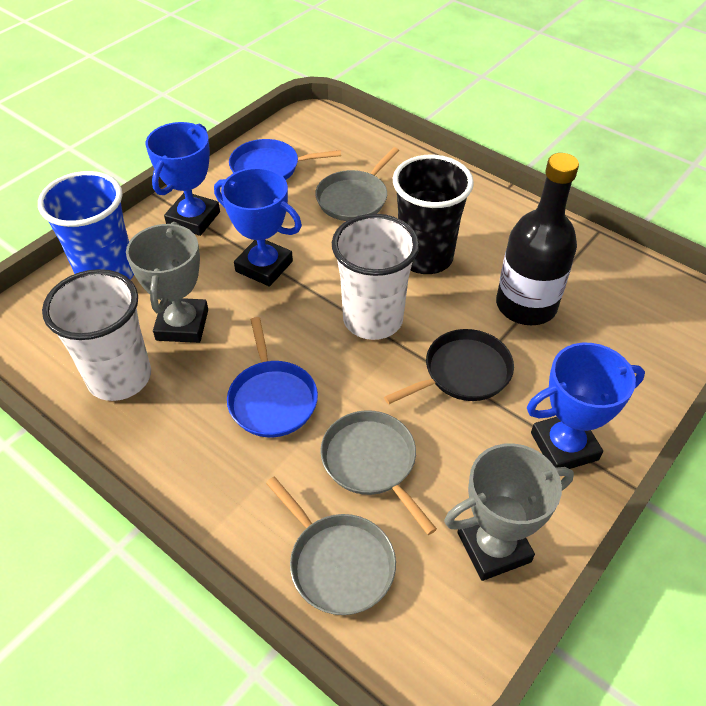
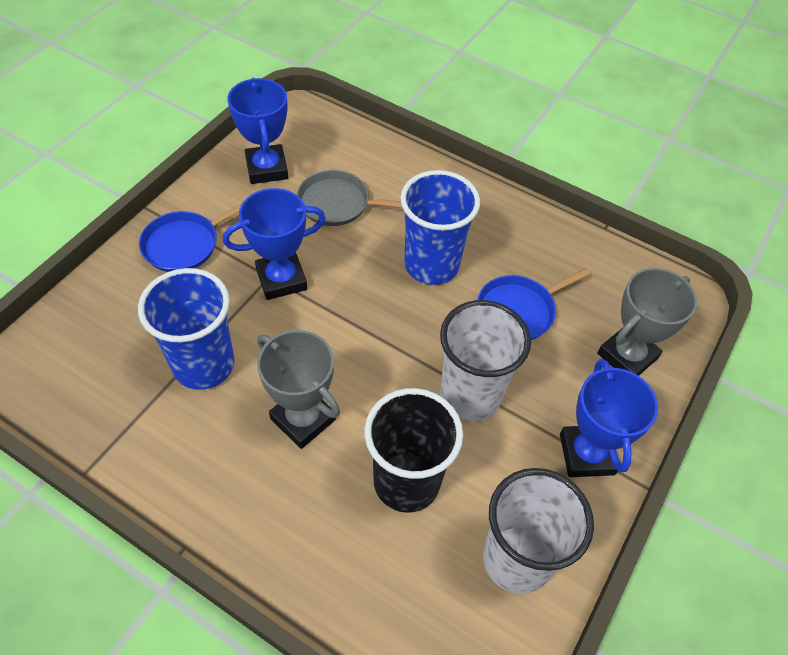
black bottle: 1 -> 0
black pan: 1 -> 0
blue cup: 1 -> 2
grey pan: 3 -> 1

